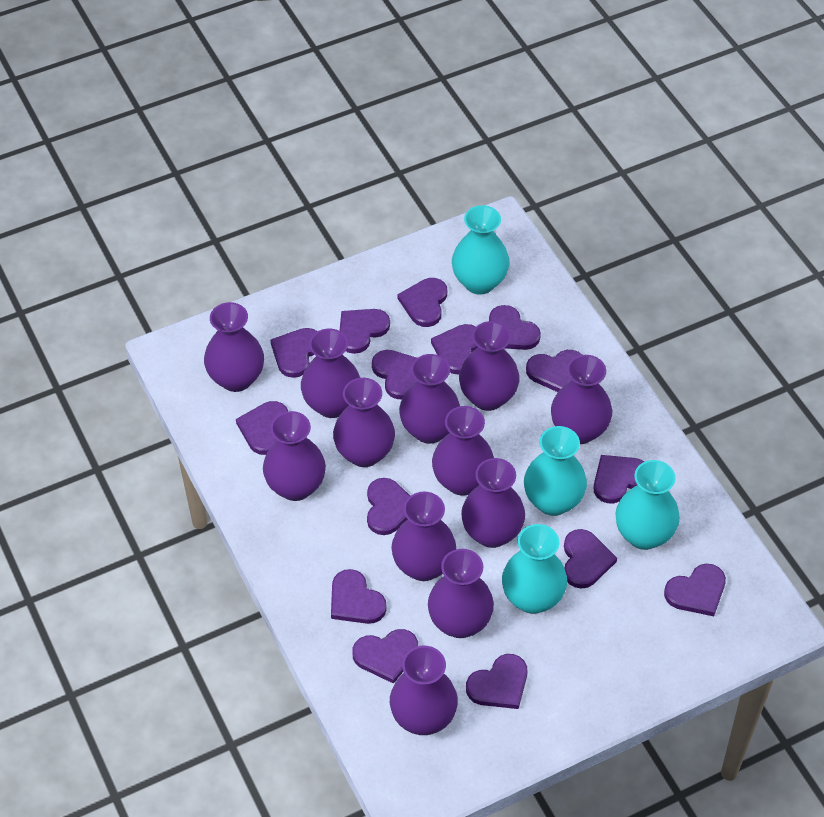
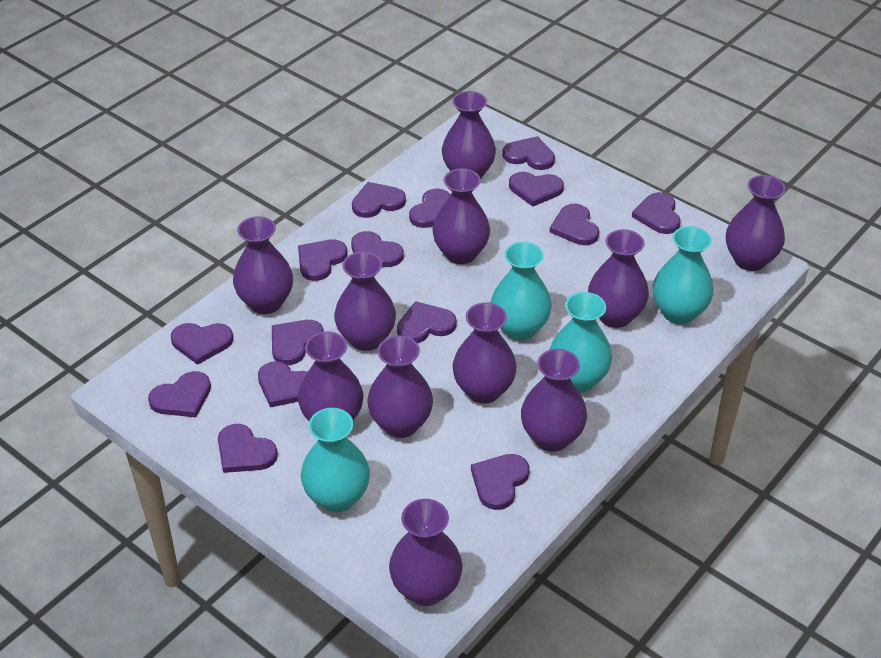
purple vase: 12 -> 11

